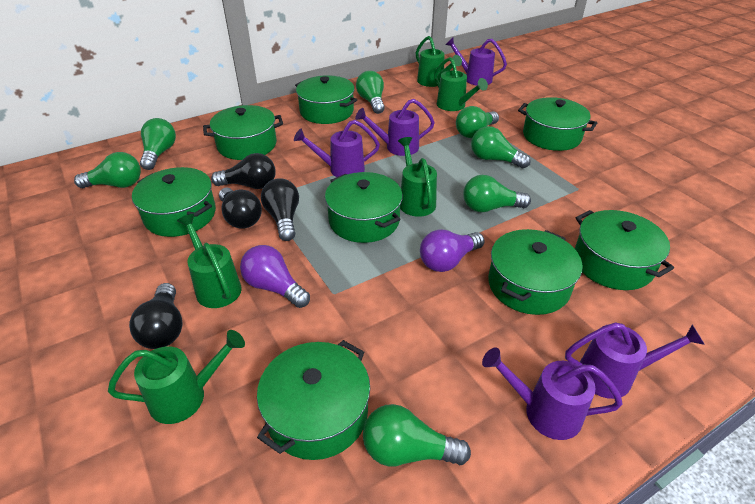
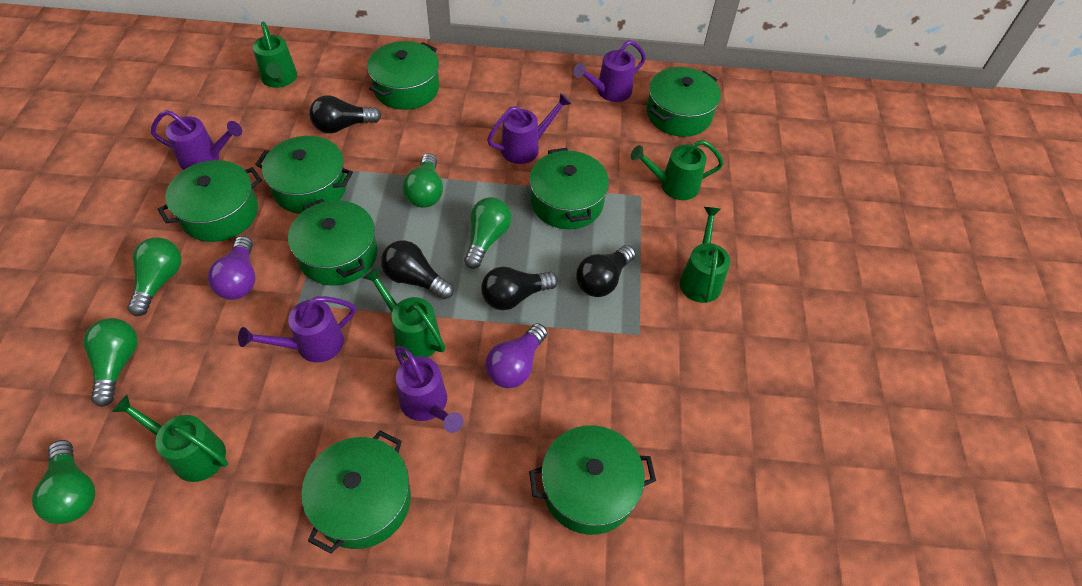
green light bulb: 7 -> 5

